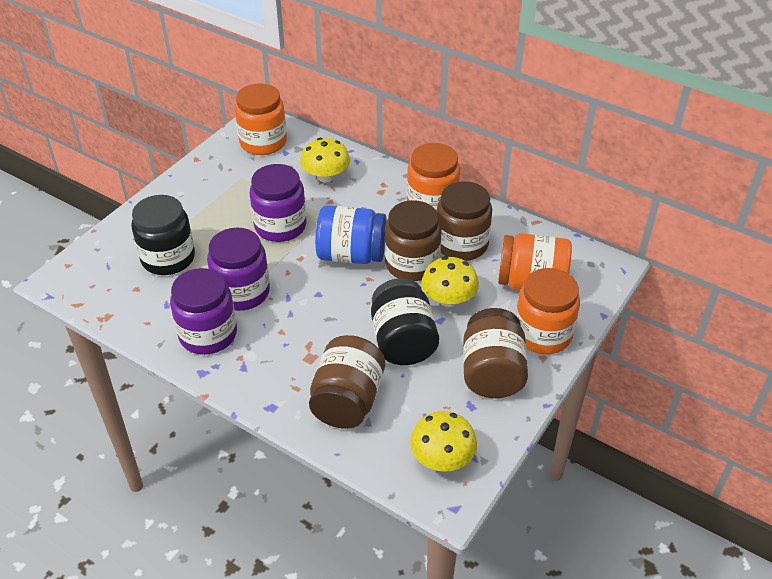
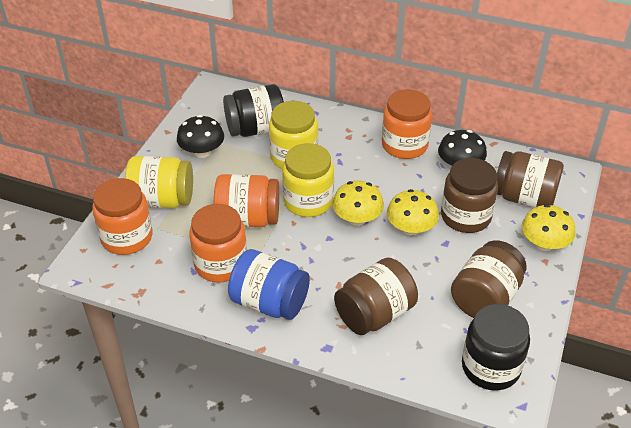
black mushroom: 0 -> 2
purple jar: 3 -> 0
yellow jar: 0 -> 3

